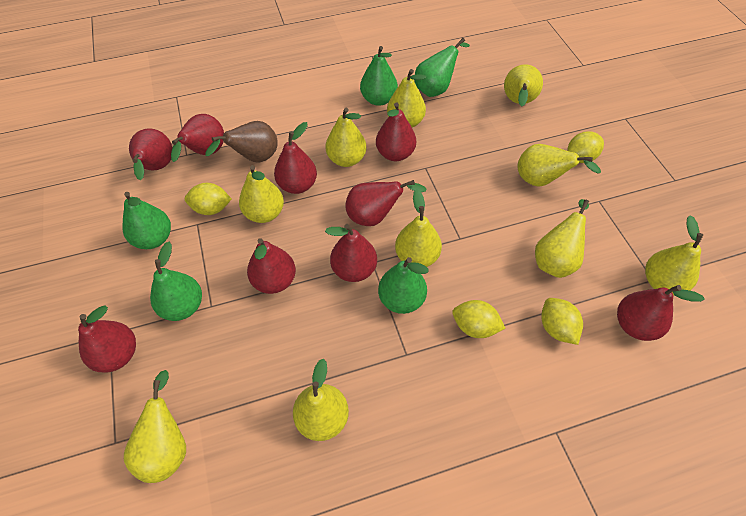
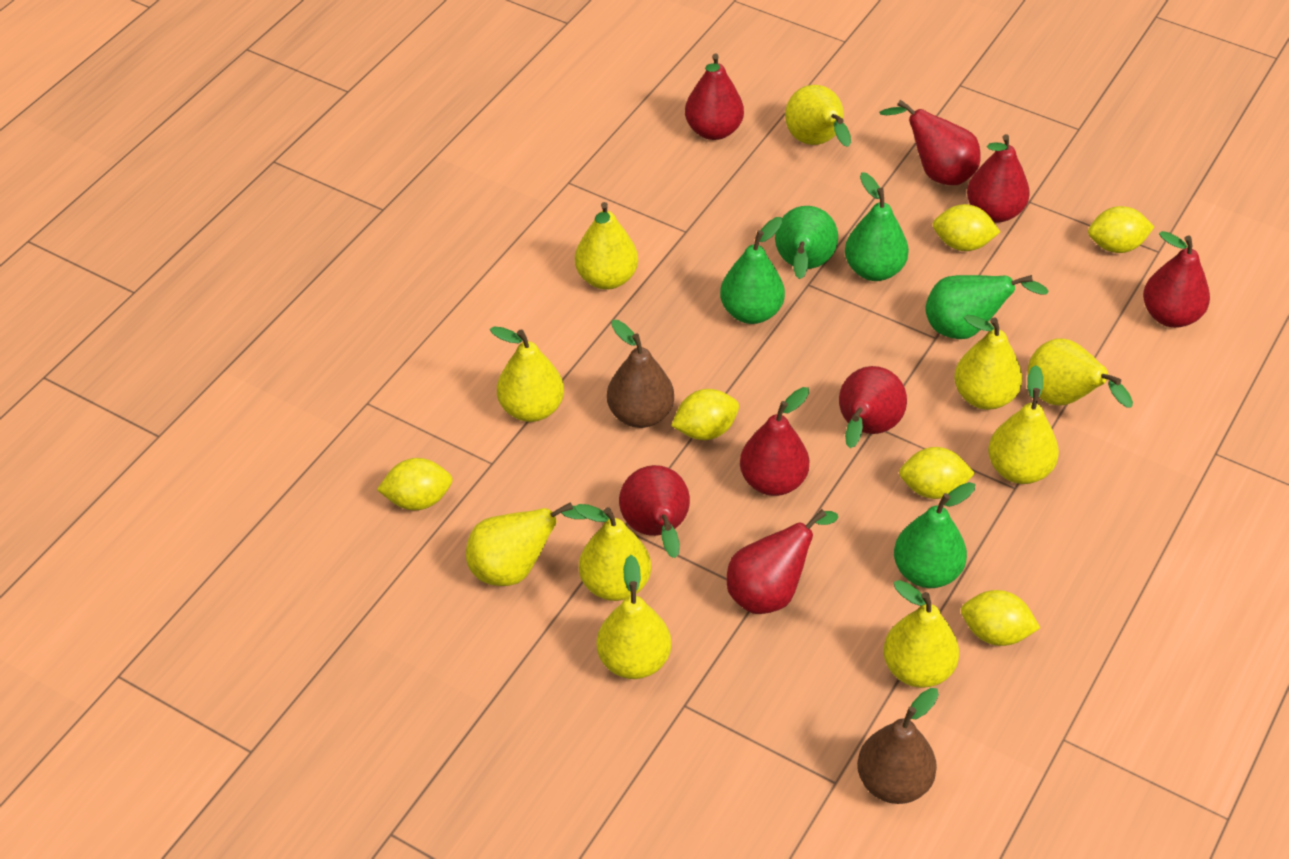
brown pear: 1 -> 2
red pear: 9 -> 8
yellow lemon: 4 -> 6

